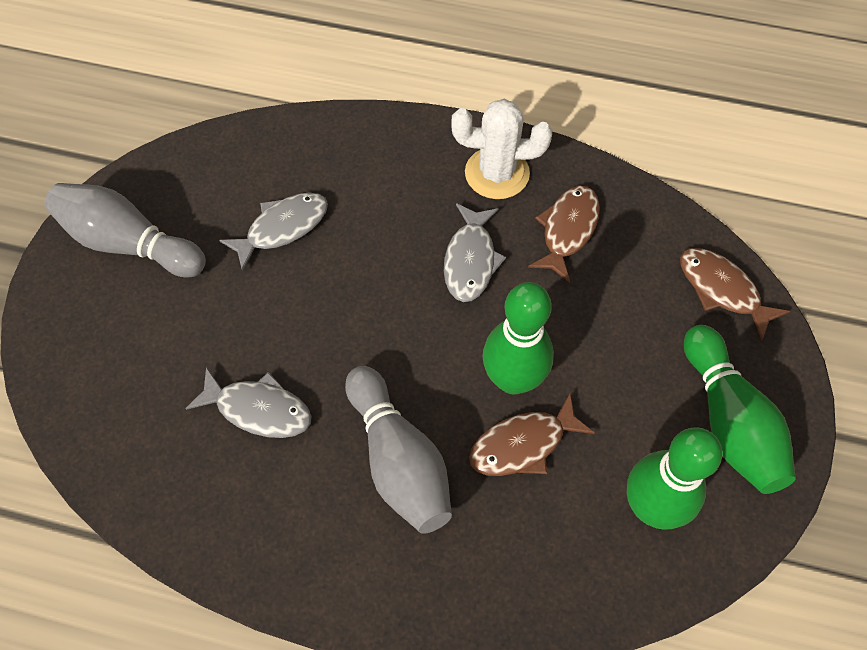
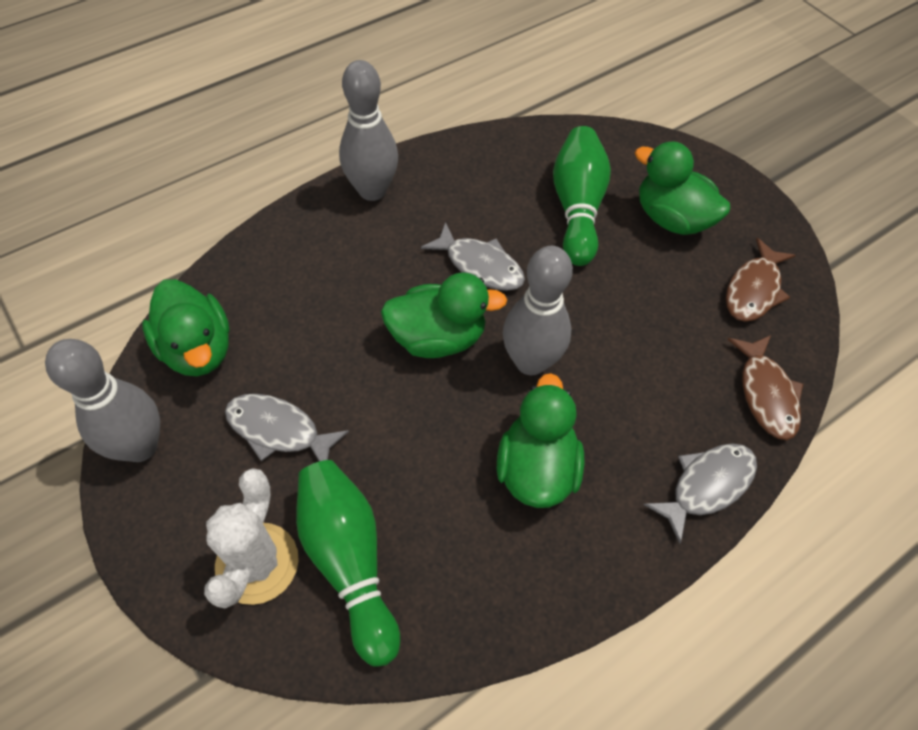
brown fish: 3 -> 2
green bowling pin: 3 -> 2
green duck: 0 -> 4
grey bowling pin: 2 -> 3

